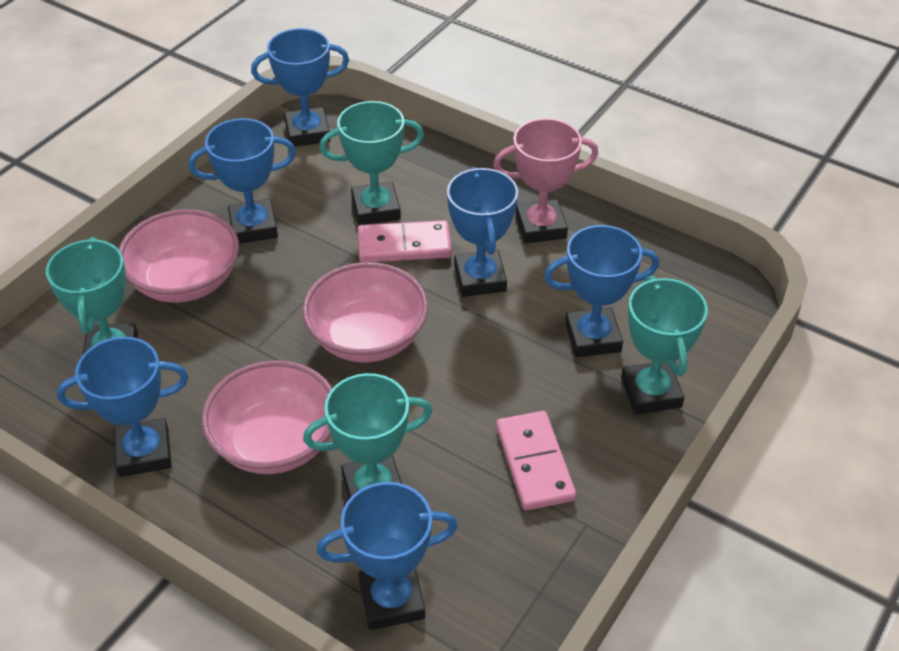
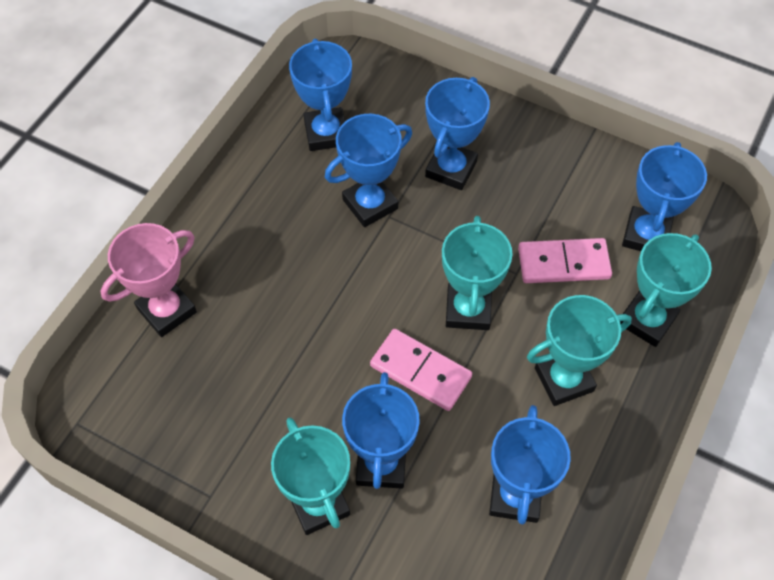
pink bowl: 3 -> 0

